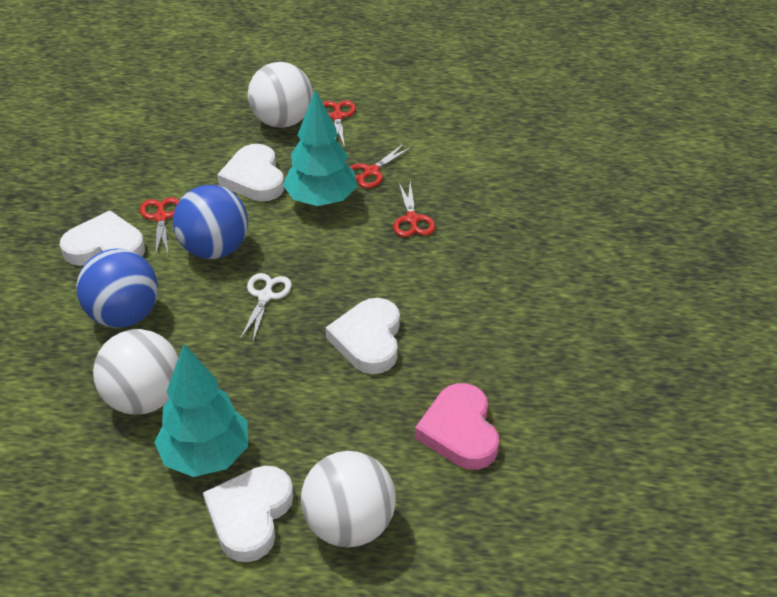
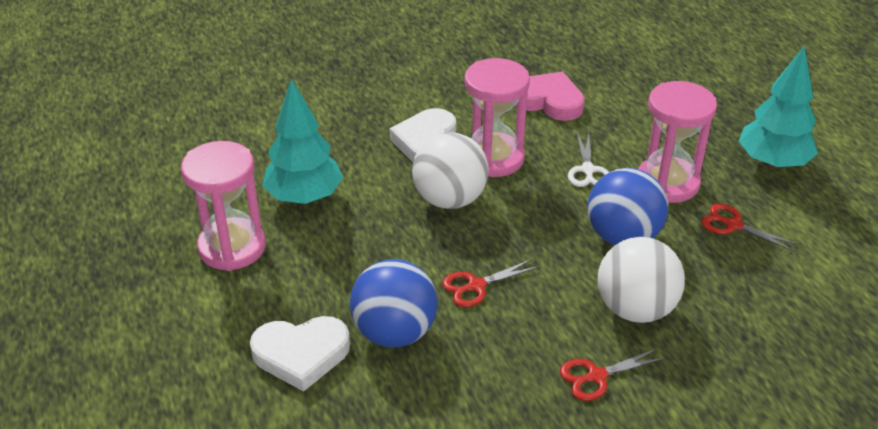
pink hourglass: 0 -> 3
red scissors: 4 -> 3
white ball: 3 -> 2
white heart: 4 -> 2

